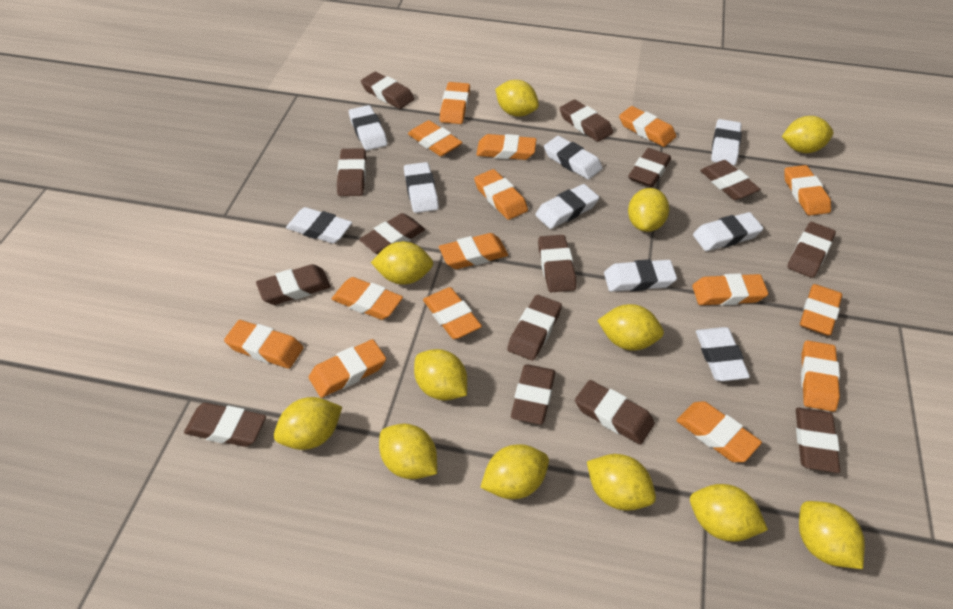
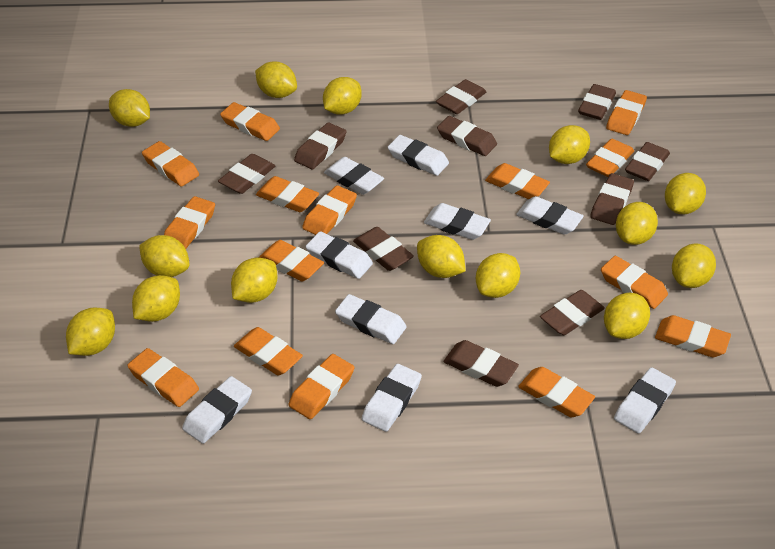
brown eraser: 14 -> 10
yellow lemon: 12 -> 14

